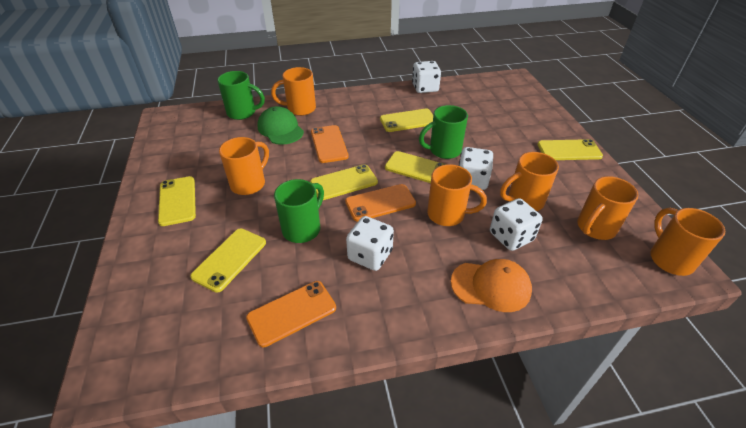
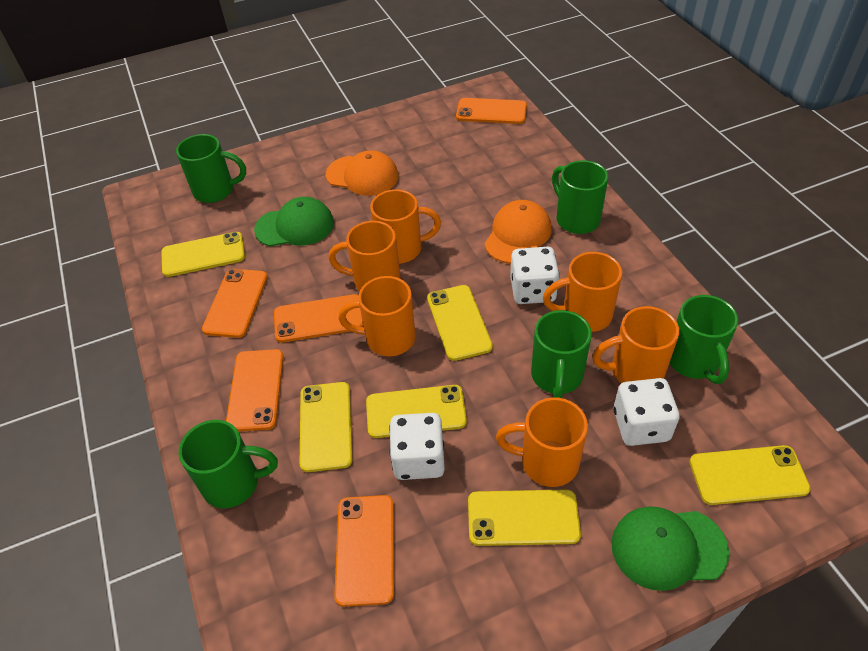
green cap: 1 -> 2
green mug: 3 -> 5
orange cap: 1 -> 2
orange phone: 3 -> 5
white dice: 4 -> 3

